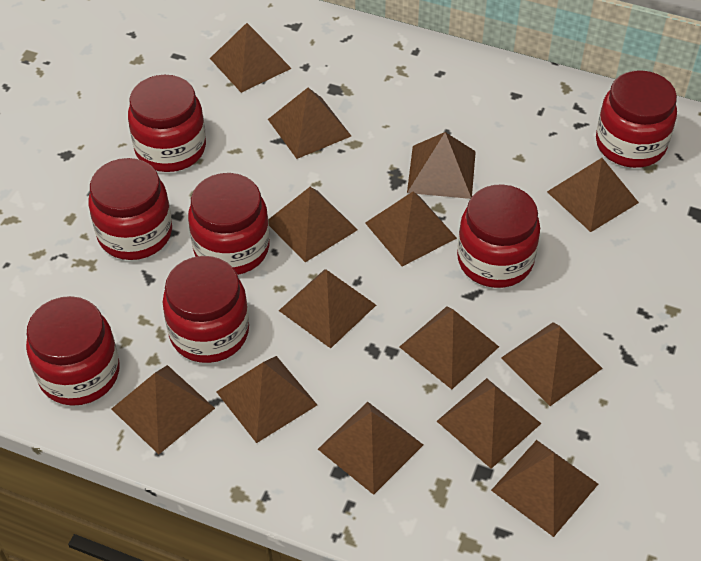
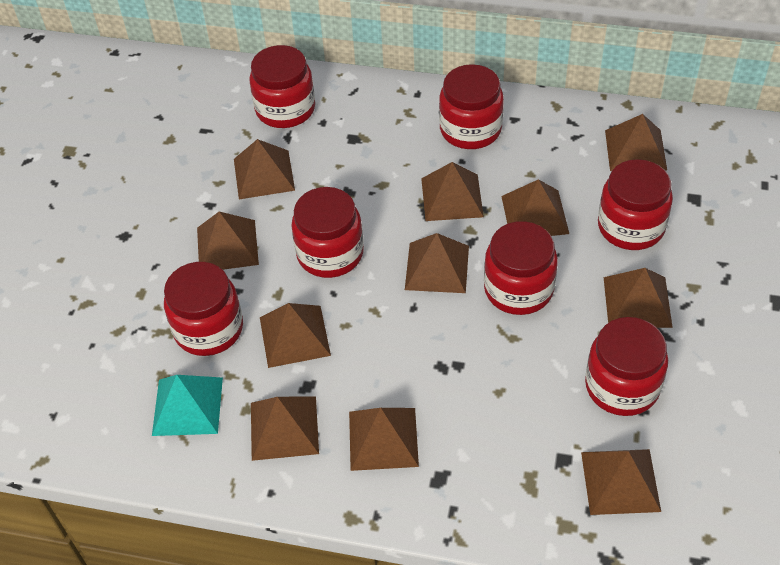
brown pyramid: 14 -> 11
turquoise pyramid: 0 -> 1

